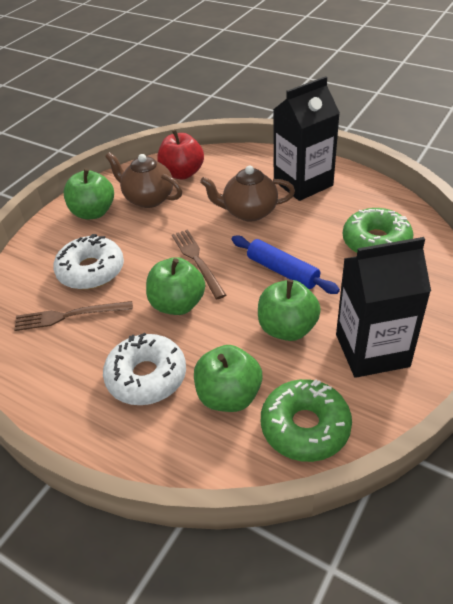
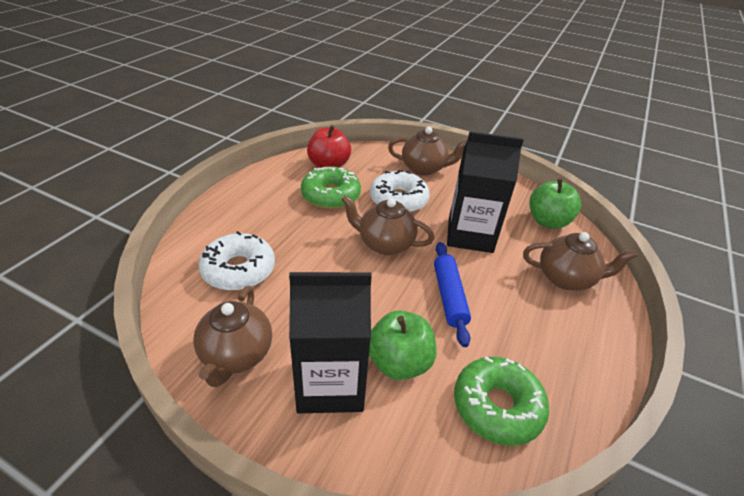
brown fork: 2 -> 0
brown teapot: 2 -> 4
green apple: 4 -> 2

